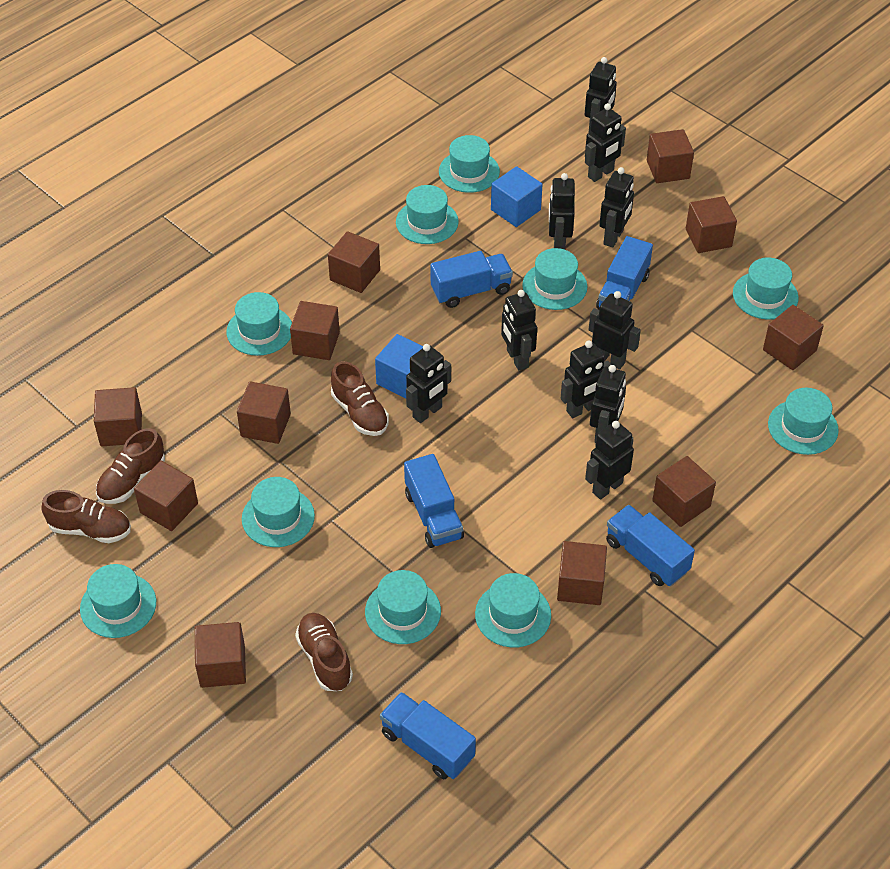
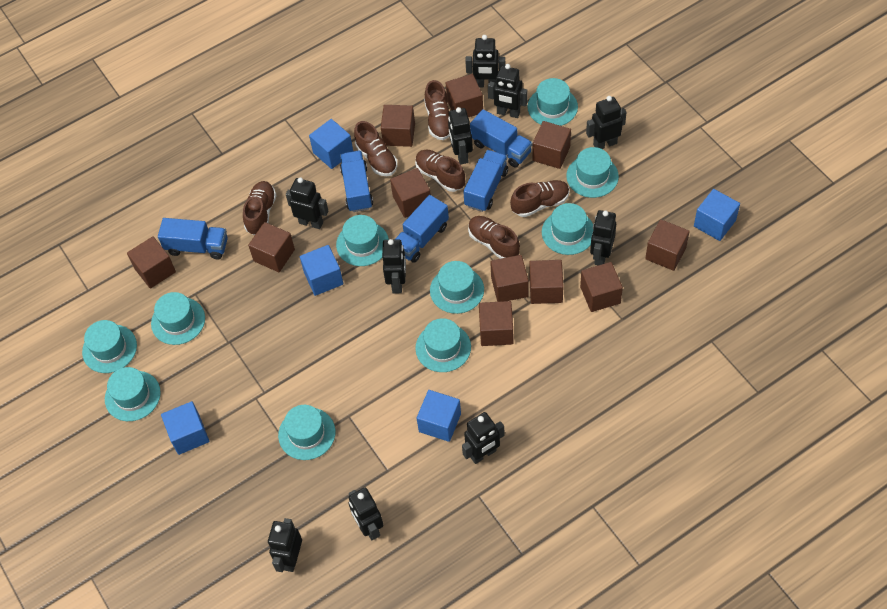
blue cube: 2 -> 5
brown shoe: 4 -> 6

